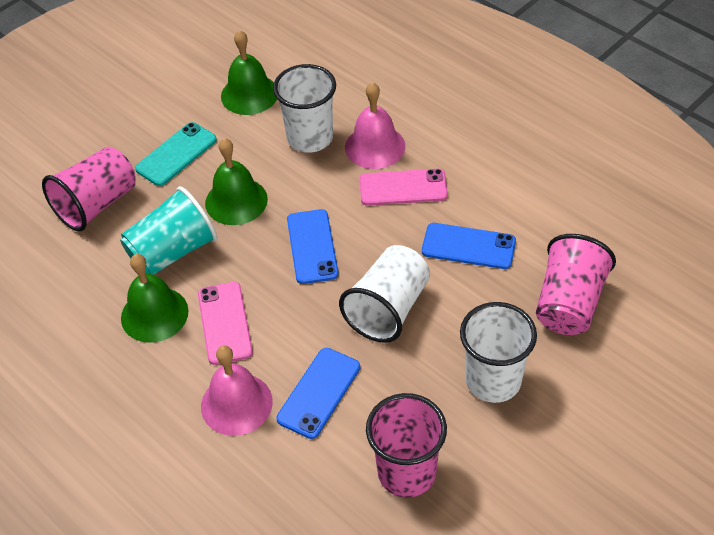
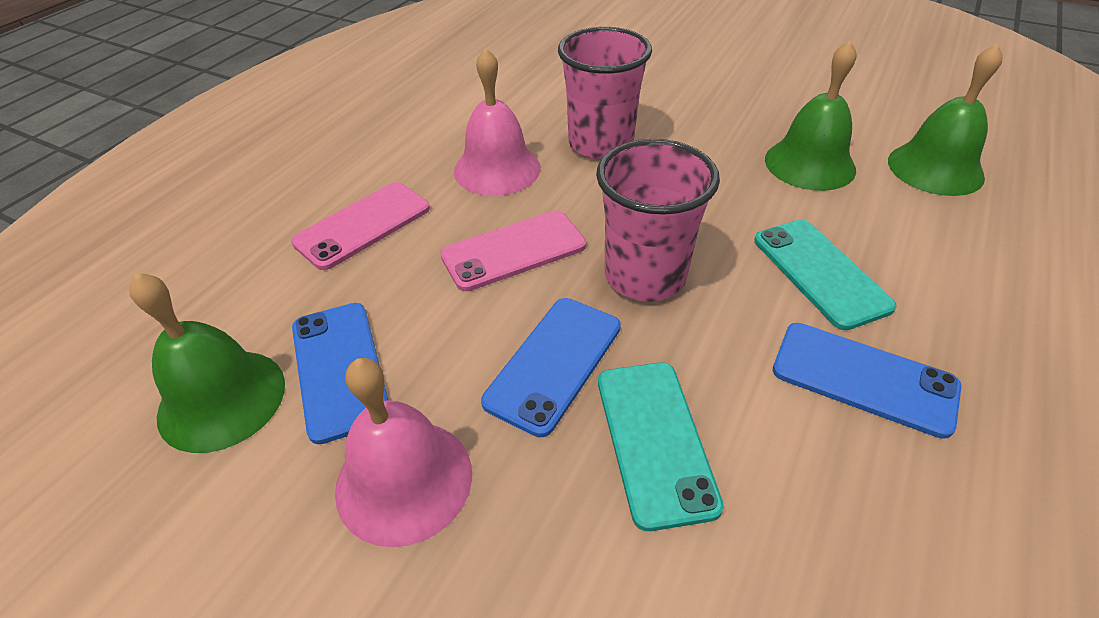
pink cup: 3 -> 2
turquoise cup: 1 -> 0
turquoise phone: 1 -> 2
white cup: 3 -> 0

